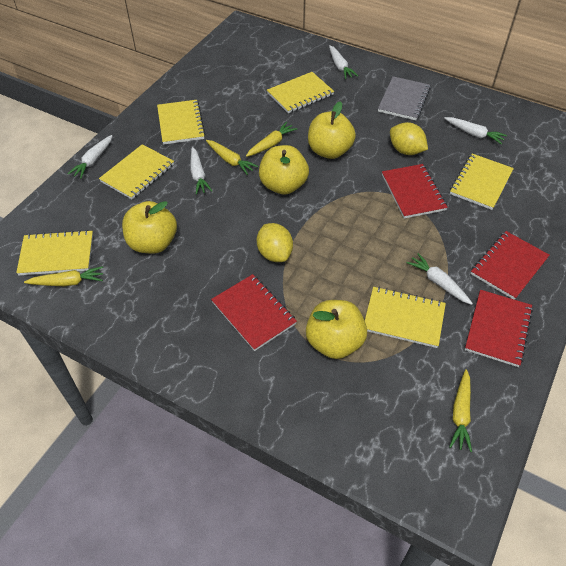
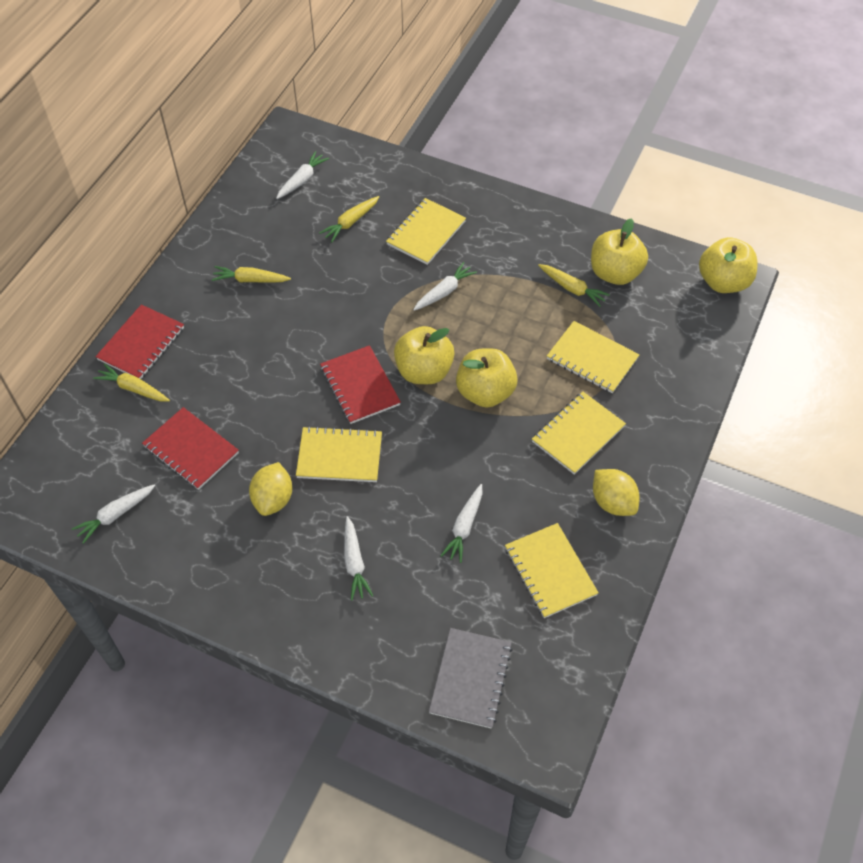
red notebook: 4 -> 3
yellow notebook: 6 -> 5

